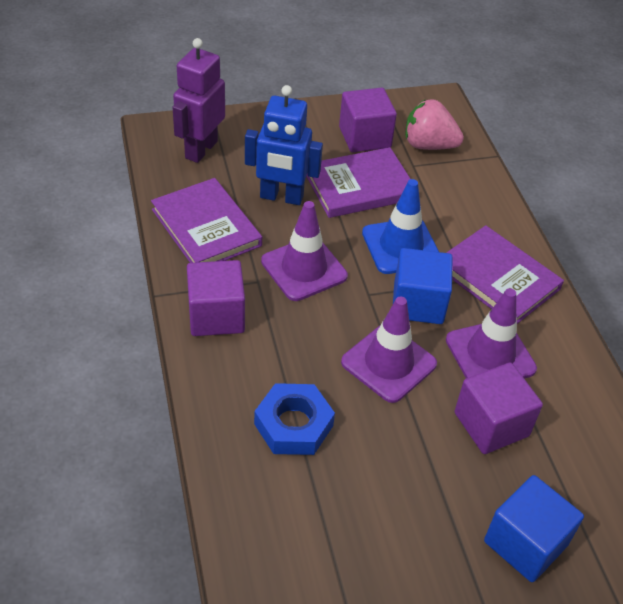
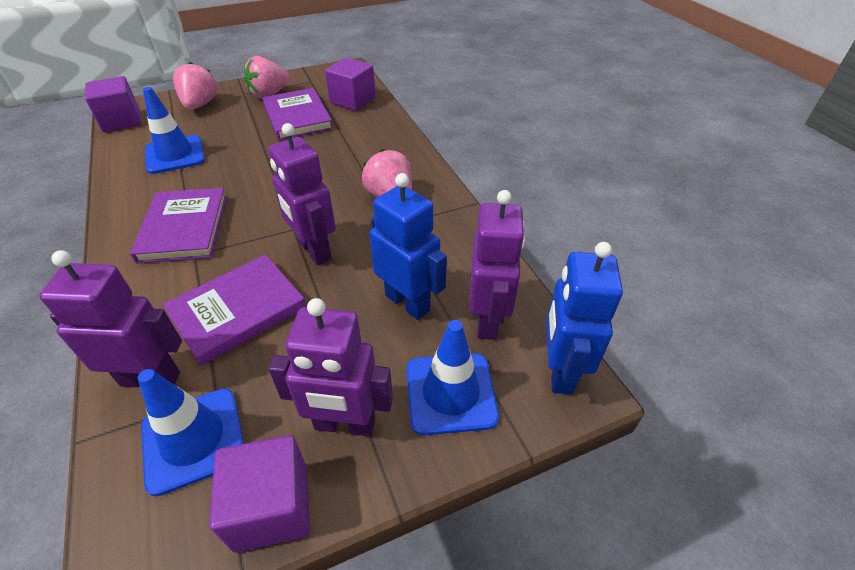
blue cube: 2 -> 0
blue nut: 1 -> 0
blue robot: 1 -> 2
blue traffic cone: 1 -> 3
pink strawberry: 1 -> 3
purple robot: 1 -> 4
purple traffic cone: 3 -> 0

